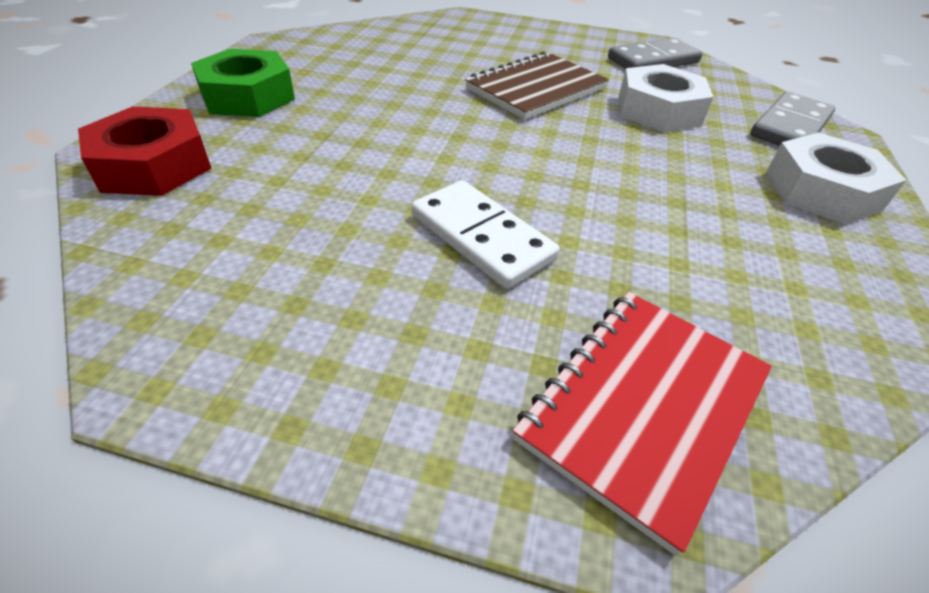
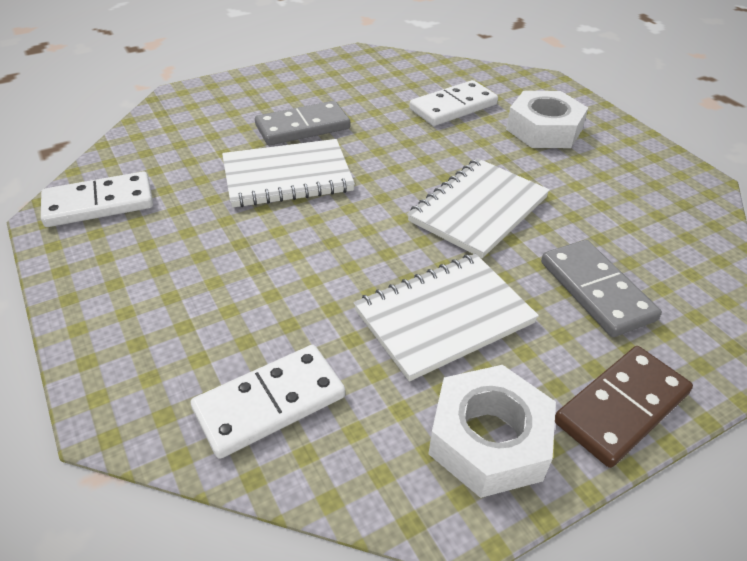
brown domino: 0 -> 1
brown notebook: 1 -> 0
green nut: 1 -> 0
red notebook: 1 -> 0
red nut: 1 -> 0
white domino: 1 -> 3
white notebook: 0 -> 3

